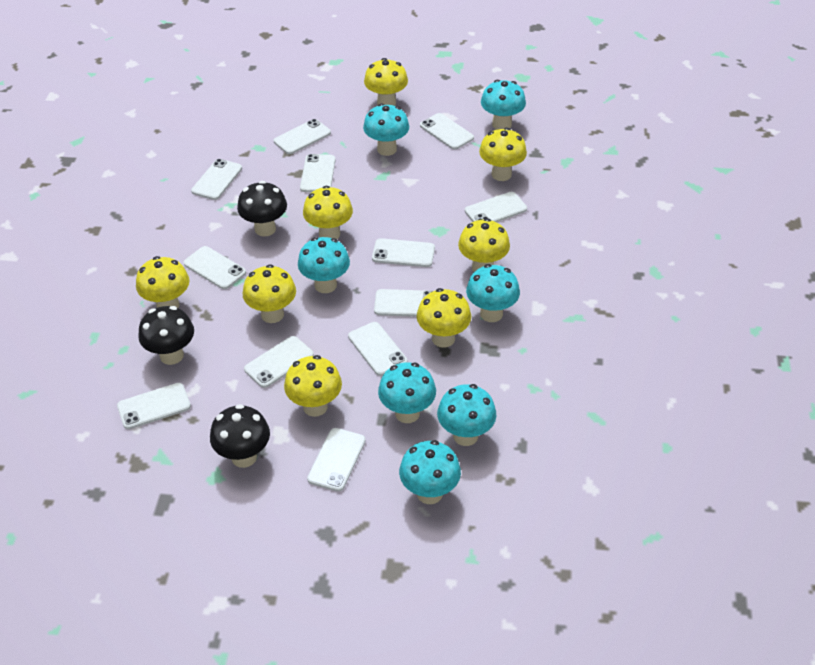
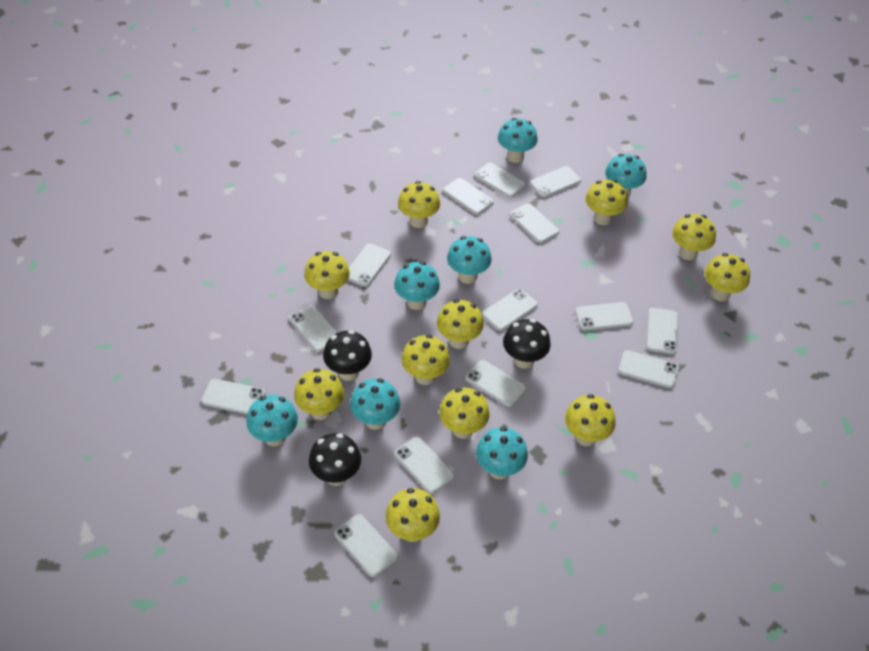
white phone: 12 -> 14
yellow mushroom: 8 -> 11

